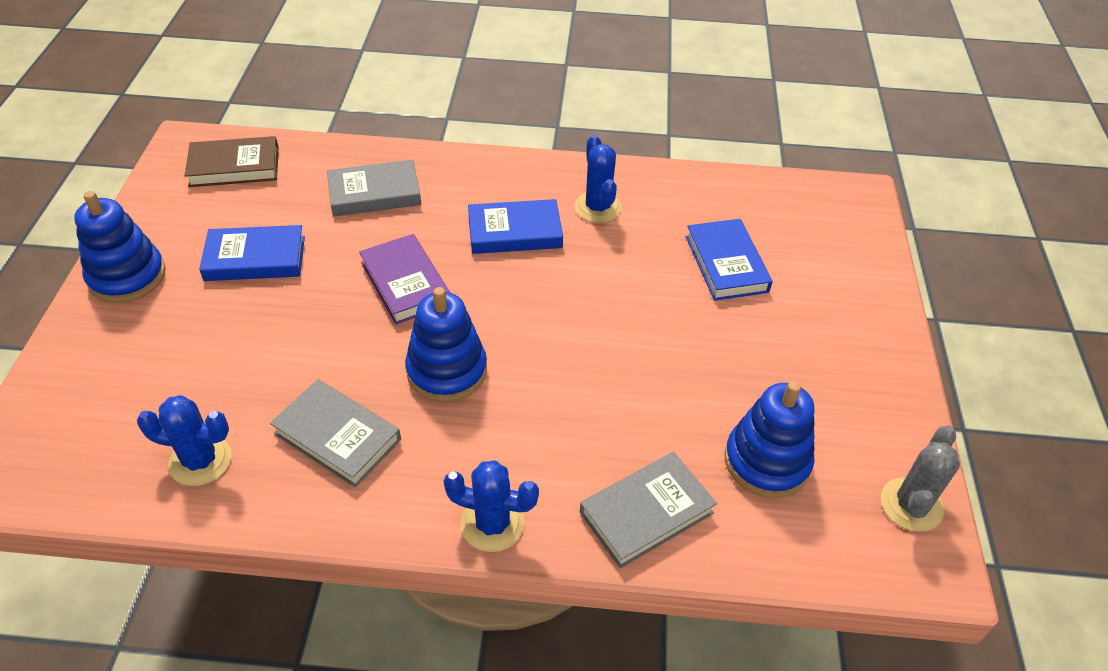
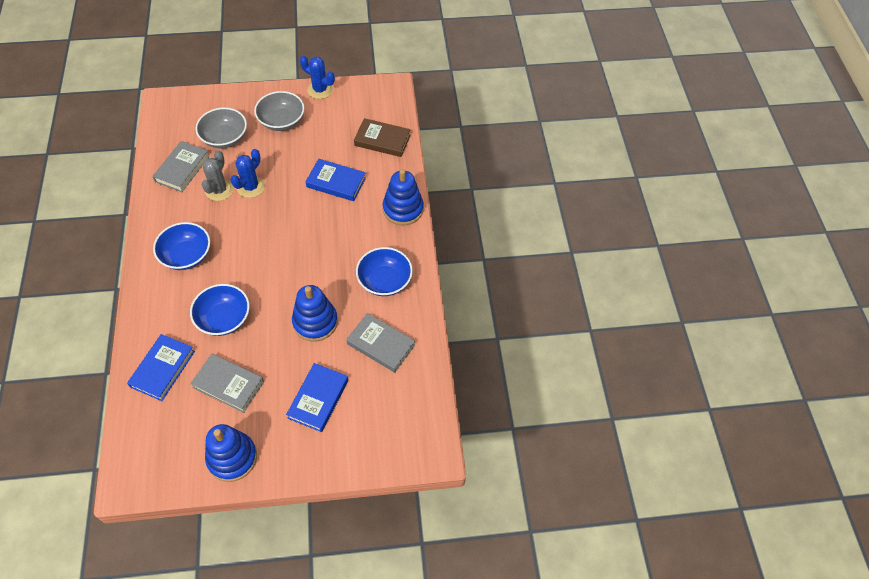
blue bowl: 0 -> 3
blue cactus: 3 -> 2
grey bowl: 0 -> 2
purple book: 1 -> 0

